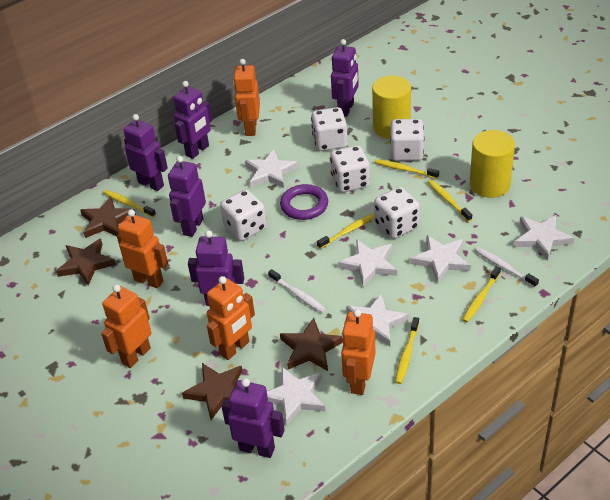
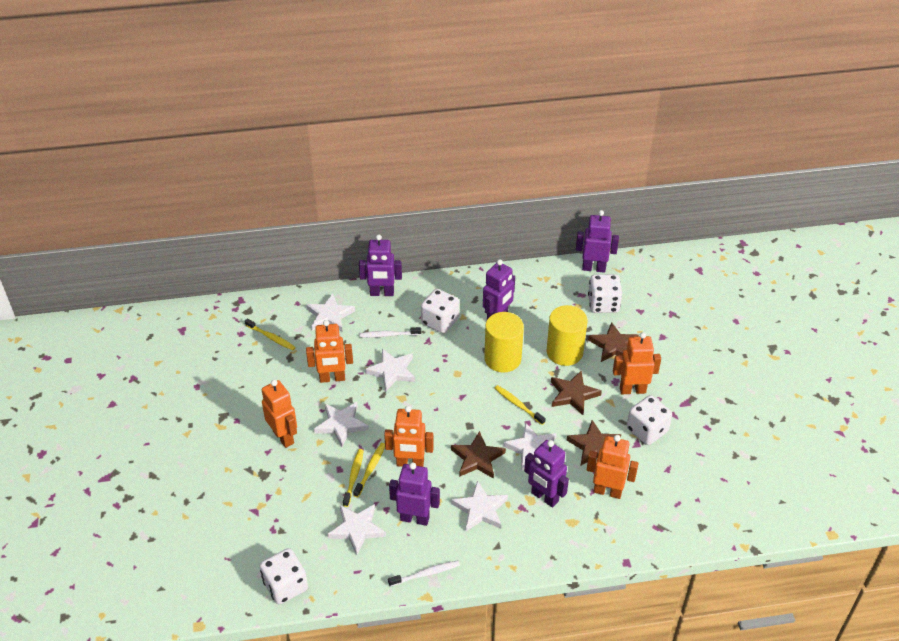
purple ring: 1 -> 0
purple robot: 6 -> 5
white dice: 5 -> 4
yellow toothbrush: 6 -> 4

